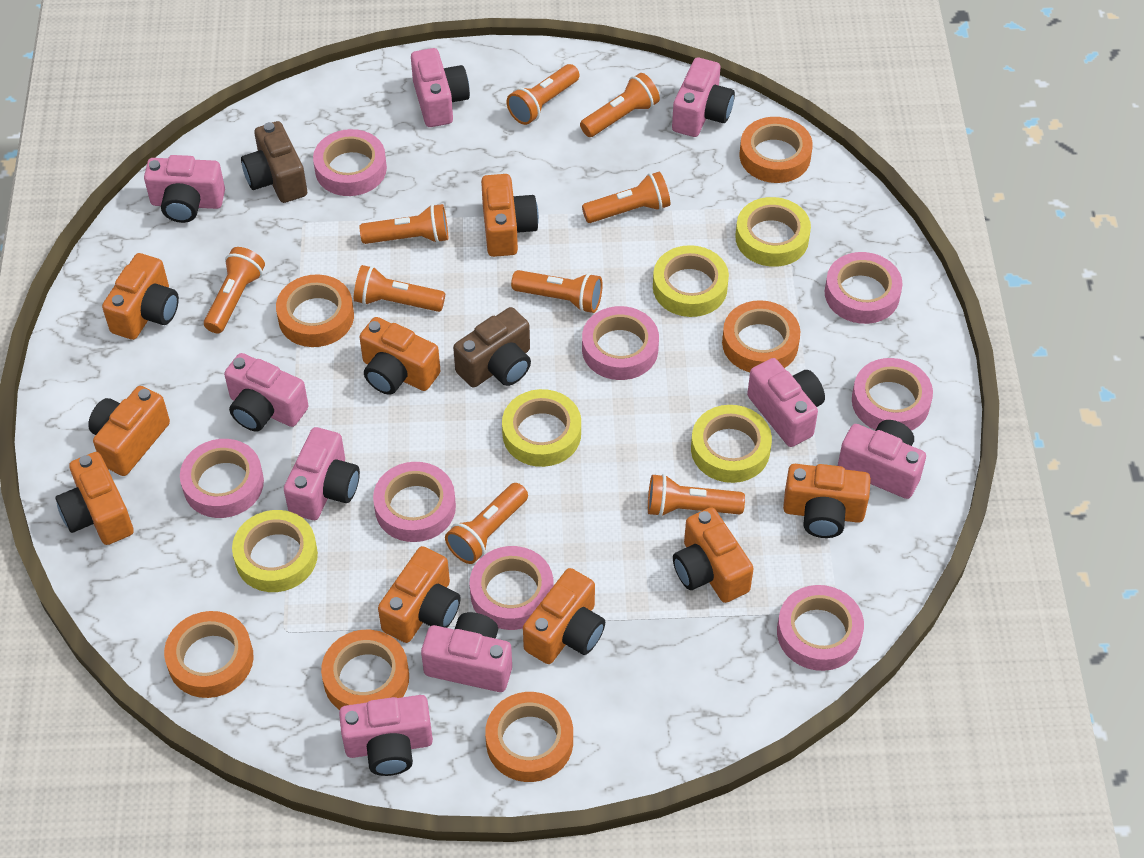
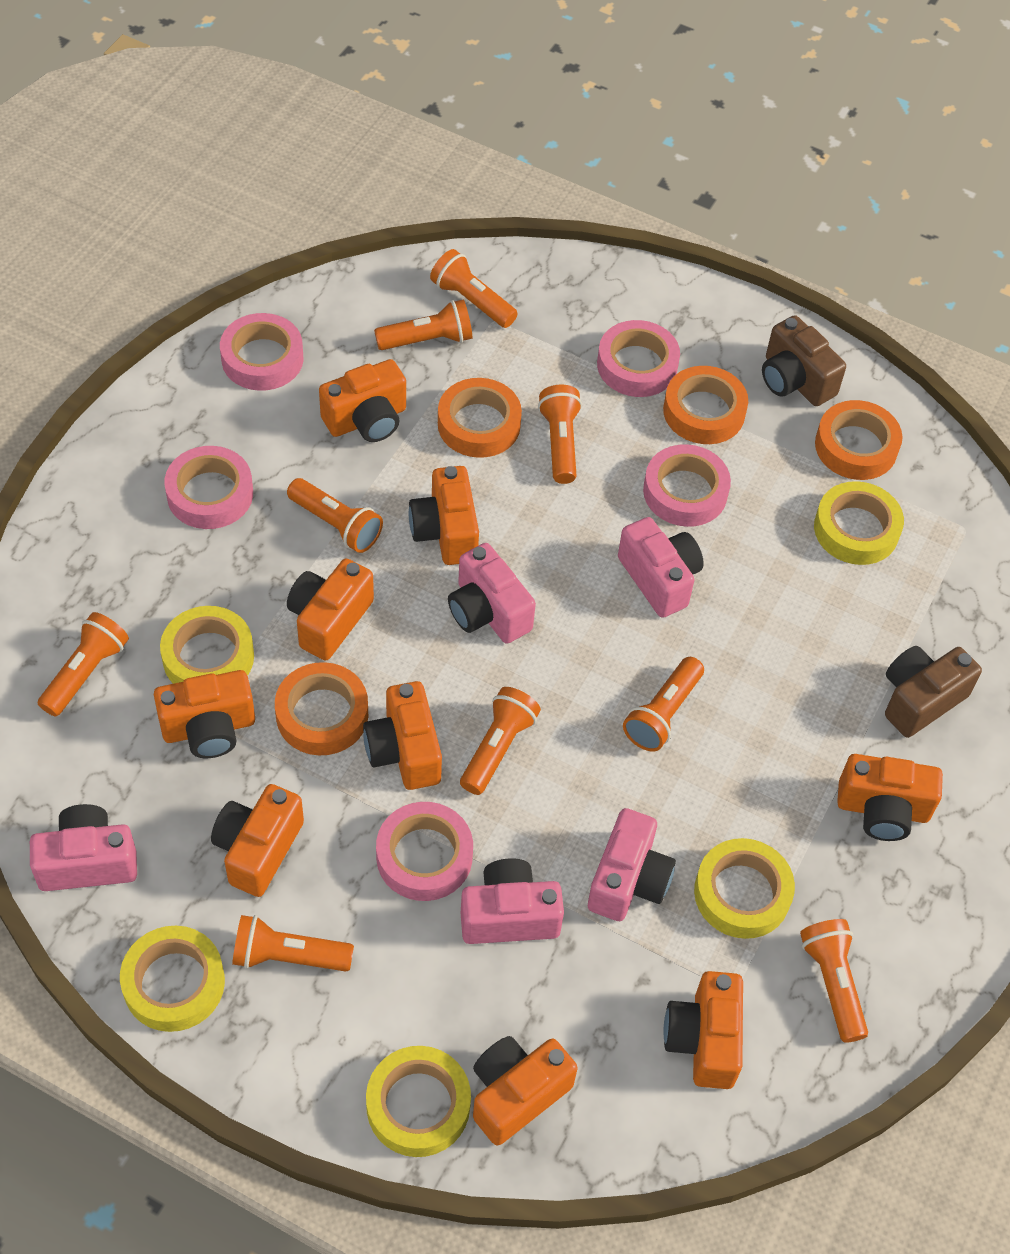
orange tape: 6 -> 4
pink camera: 9 -> 5
pink tape: 8 -> 5

